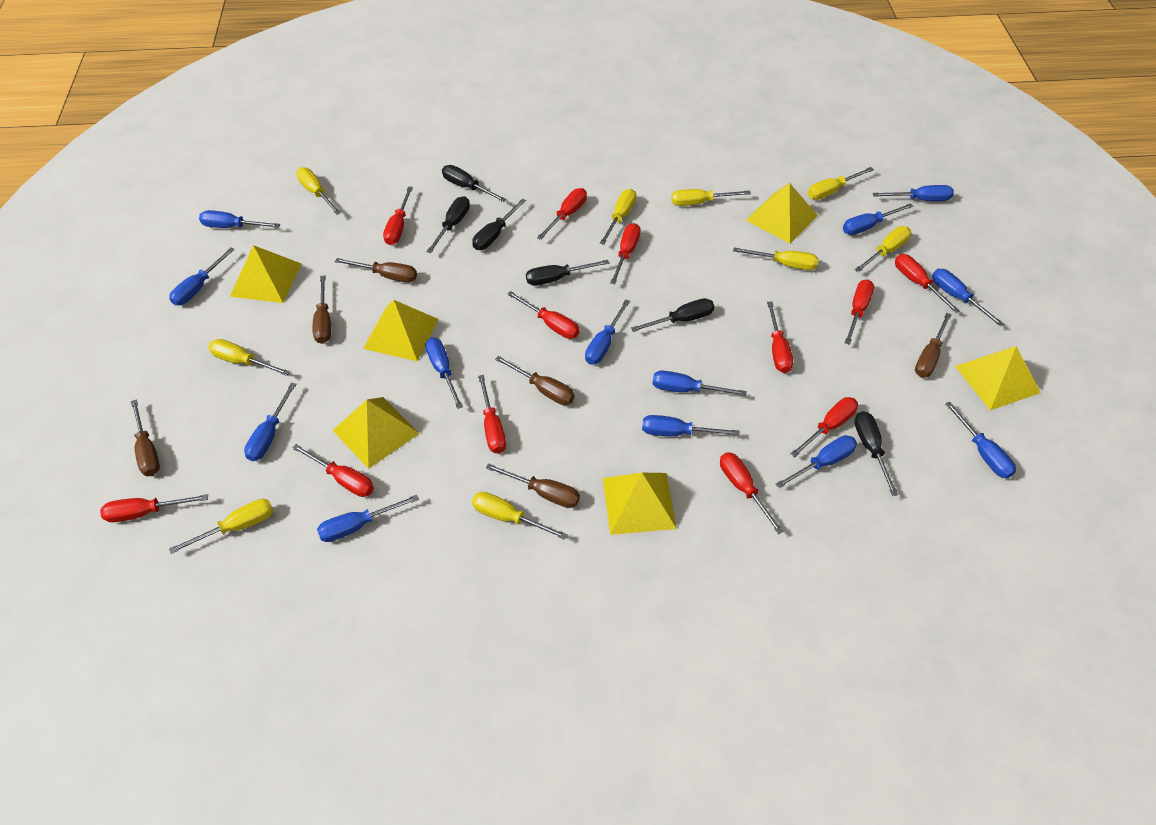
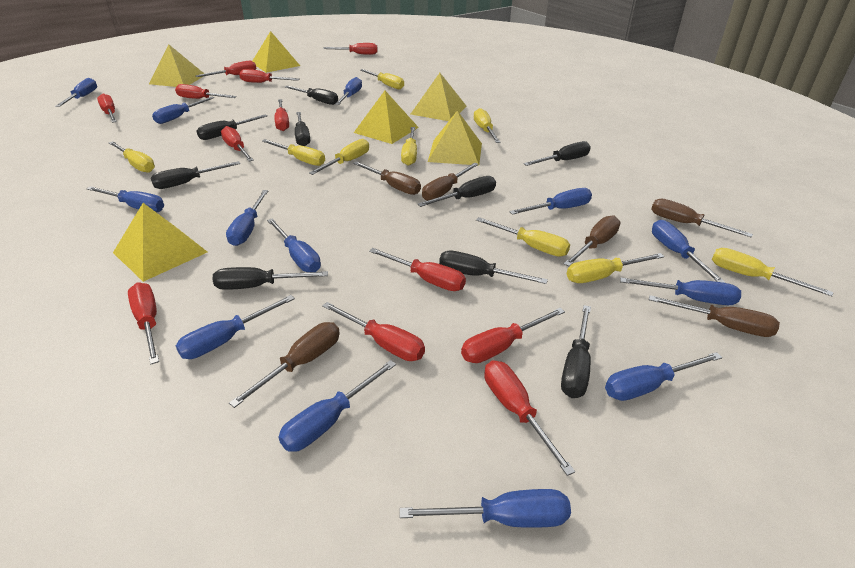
black screwdriver: 6 -> 9

